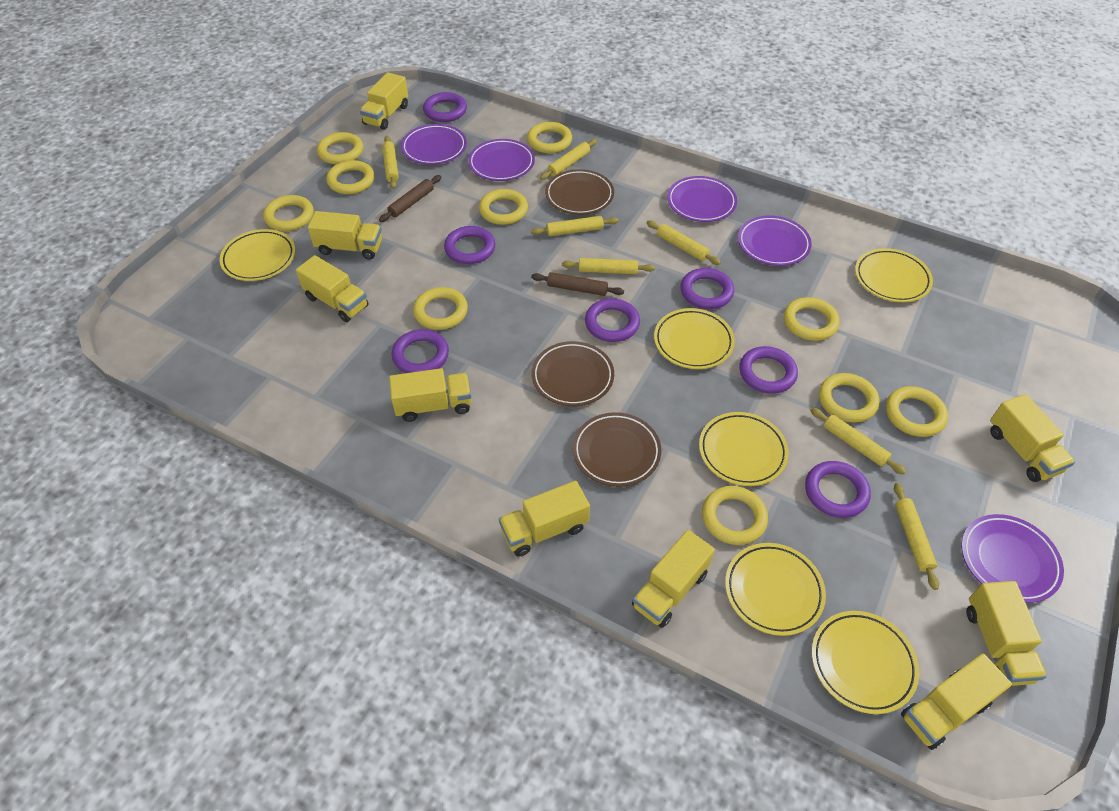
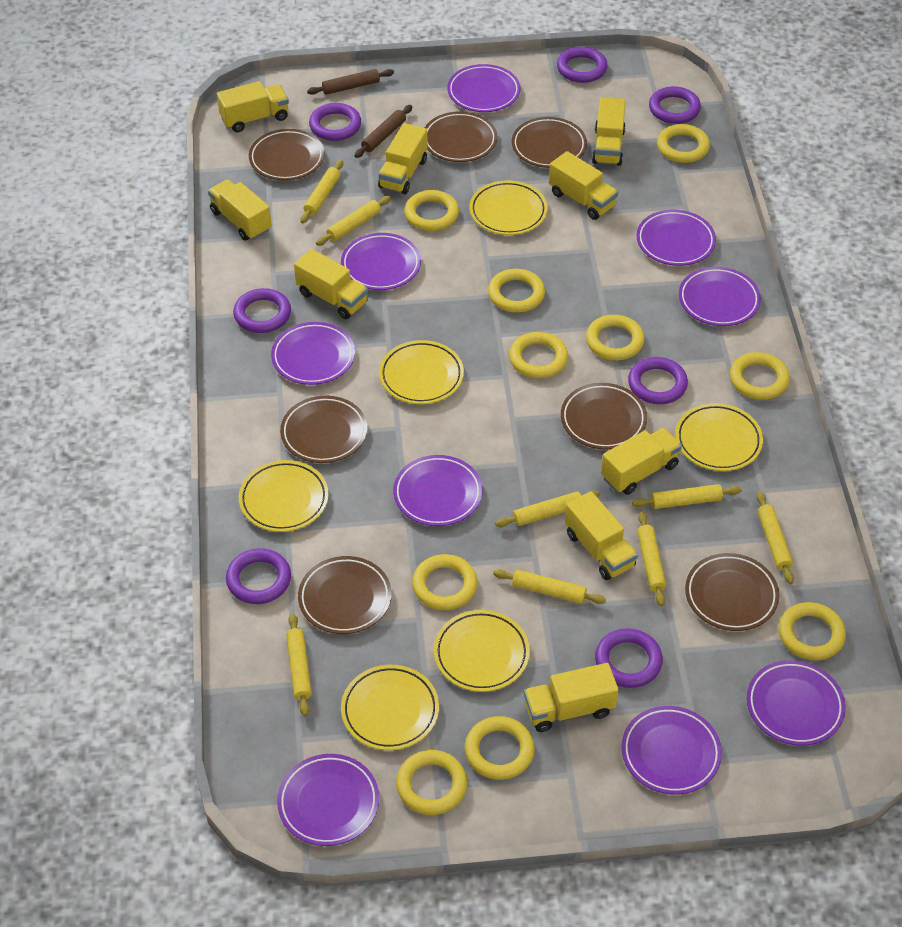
brown plate: 3 -> 7
purple plate: 5 -> 9
yellow rolling pin: 7 -> 8

